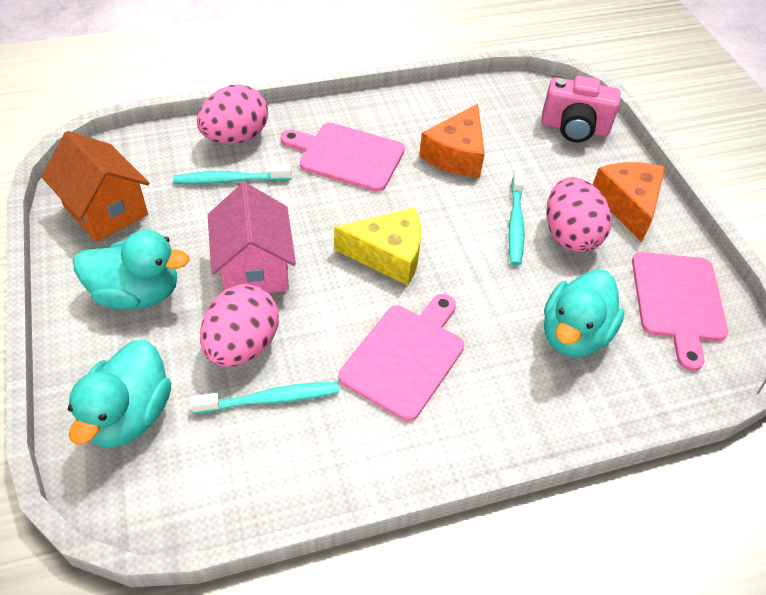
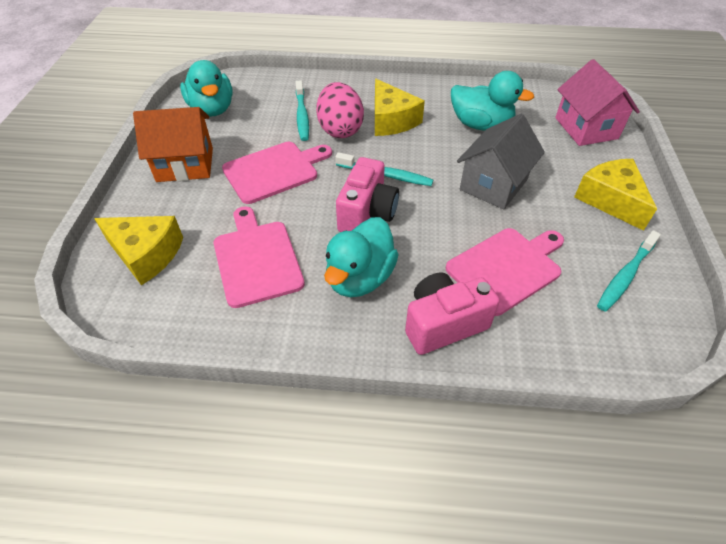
grey house: 0 -> 1
orange cheese: 2 -> 0
pink camera: 1 -> 2
pink egg: 3 -> 1
yellow cheese: 1 -> 3

